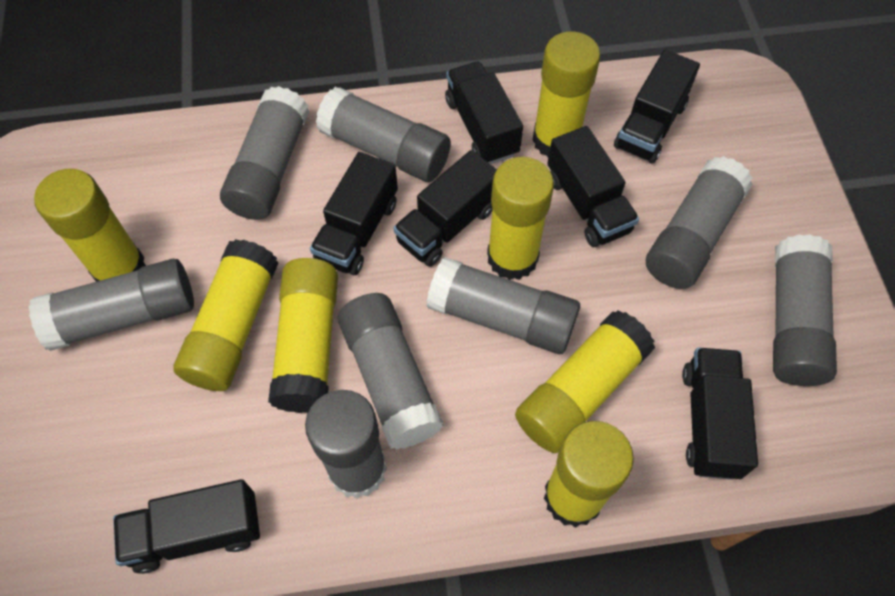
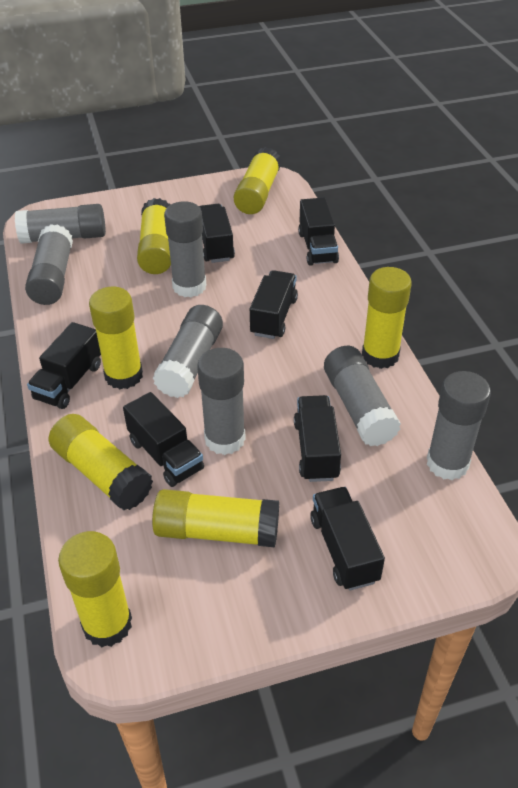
grey glue stick: 8 -> 7

